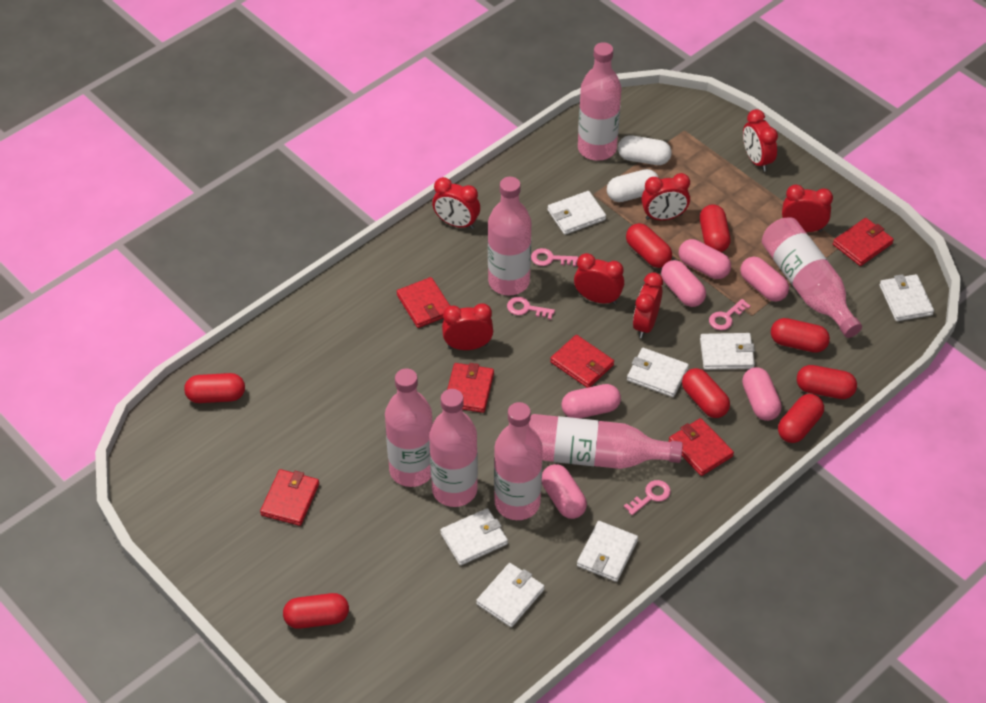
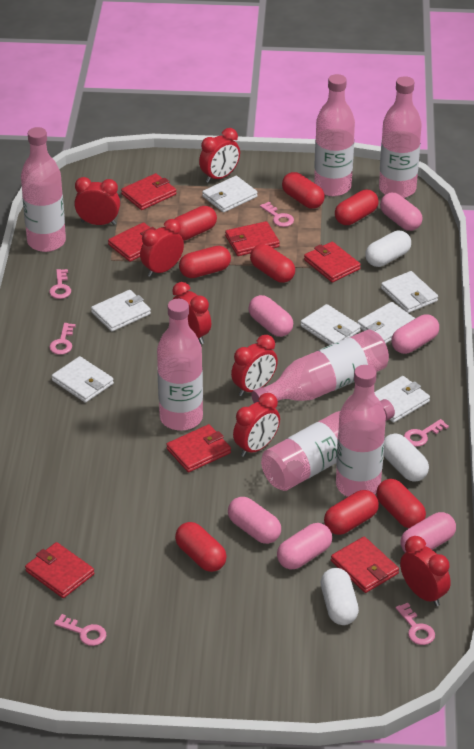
pink key: 4 -> 6
red wallet: 6 -> 7
white capsule: 2 -> 3

